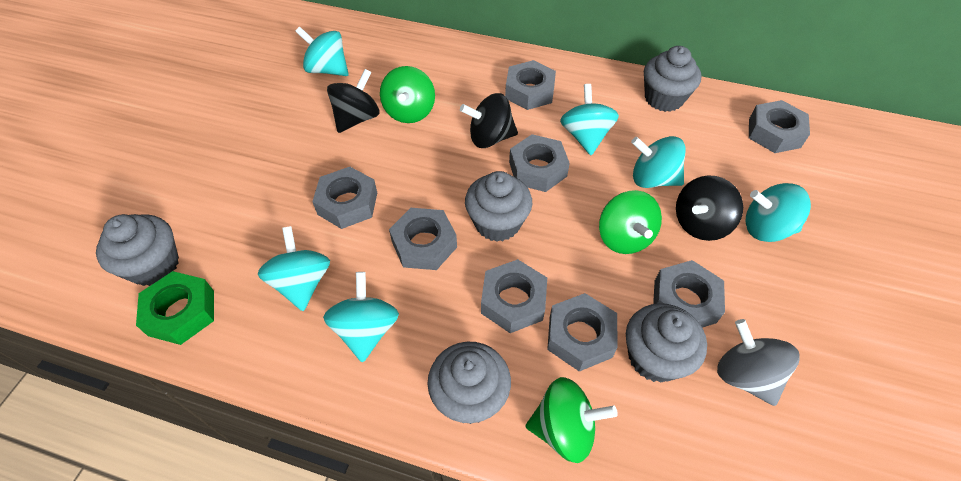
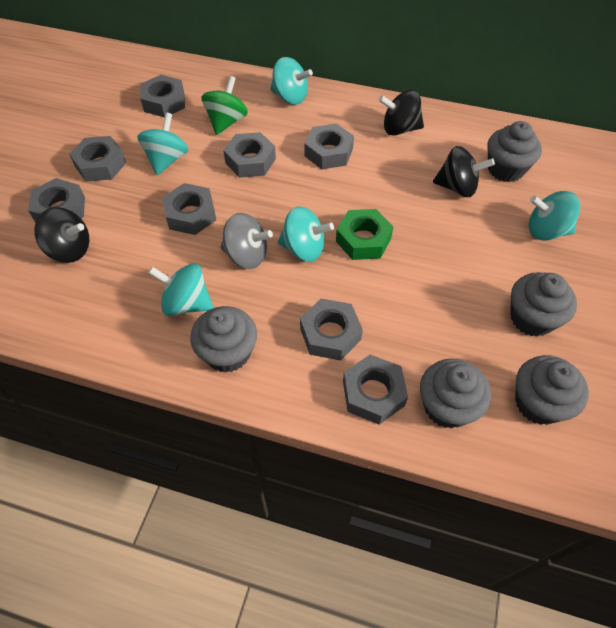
green spinning top: 3 -> 1
turquoise spinning top: 6 -> 5

